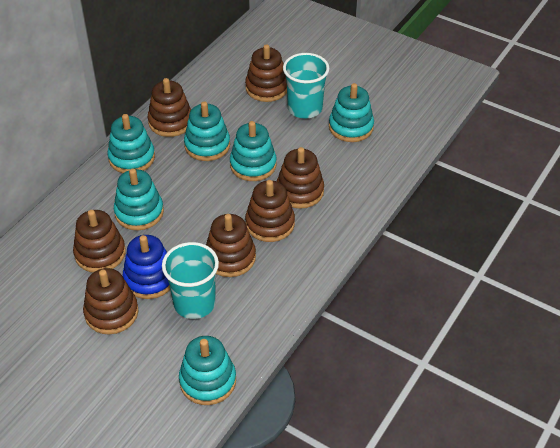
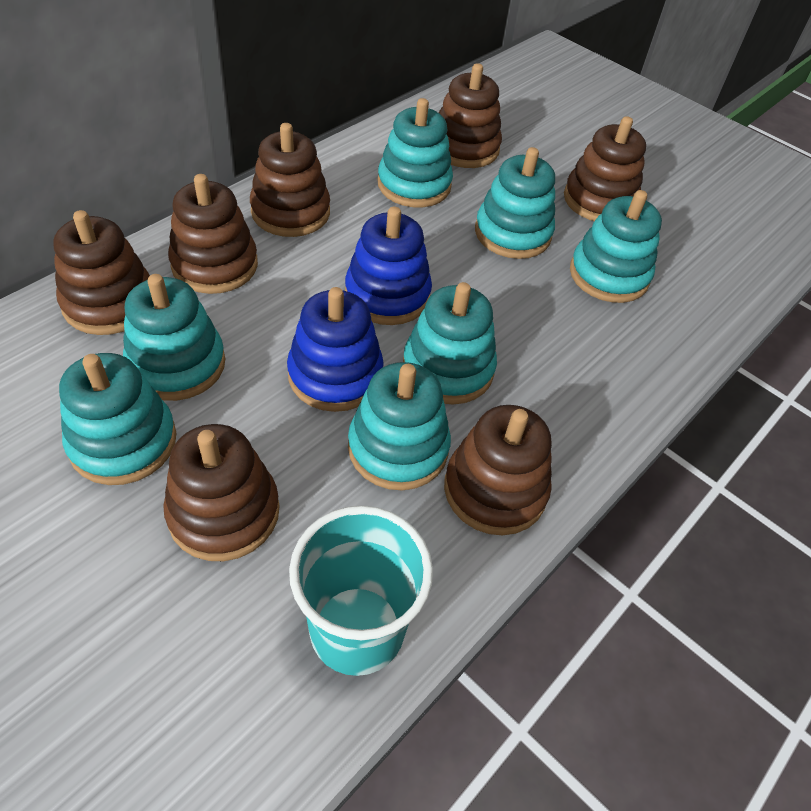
blue stacking toy: 1 -> 2
turquoise cup: 2 -> 1
turquoise stacking toy: 6 -> 7

